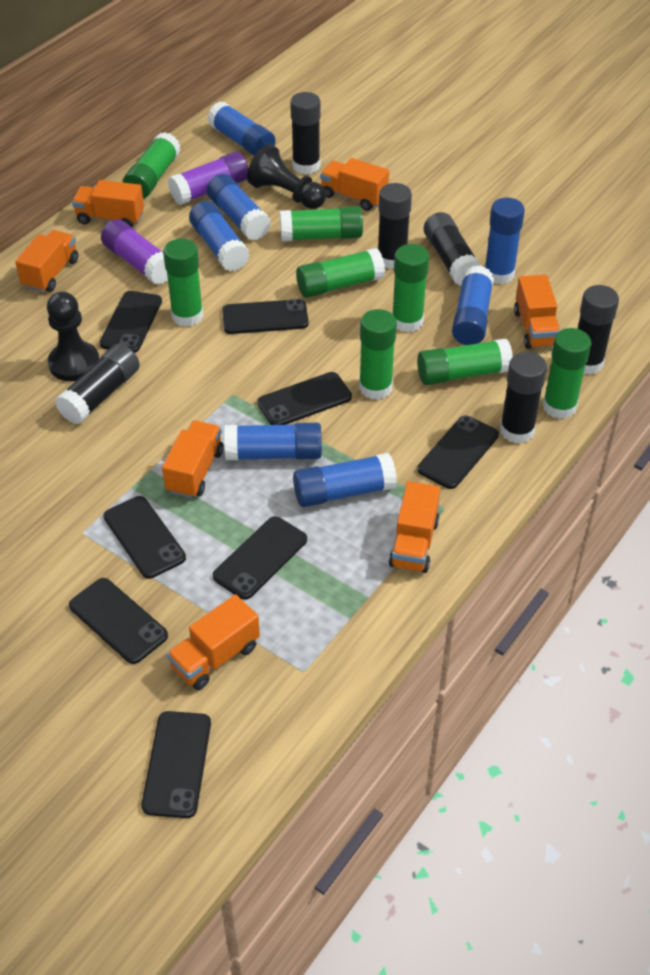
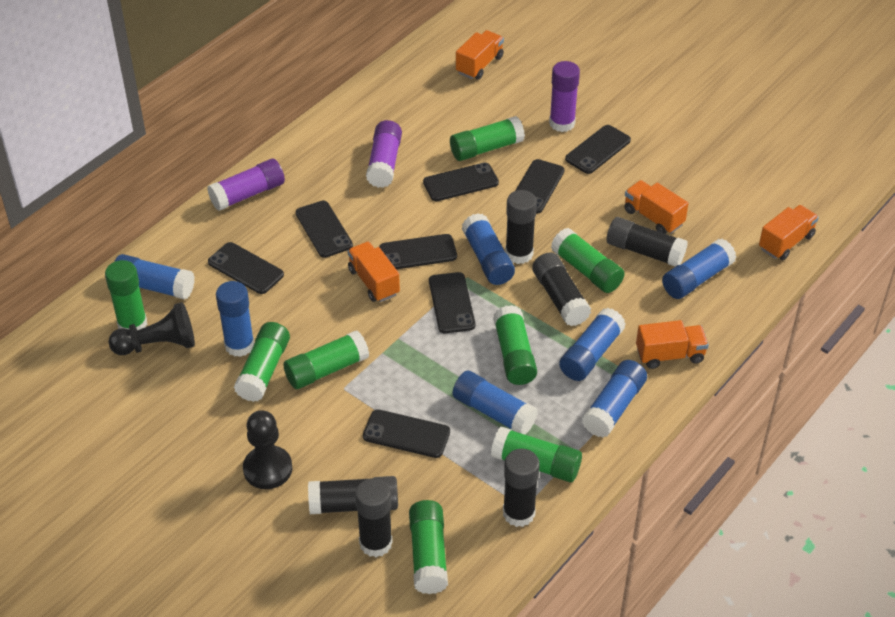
orange truck: 7 -> 5
purple glue stick: 2 -> 3

